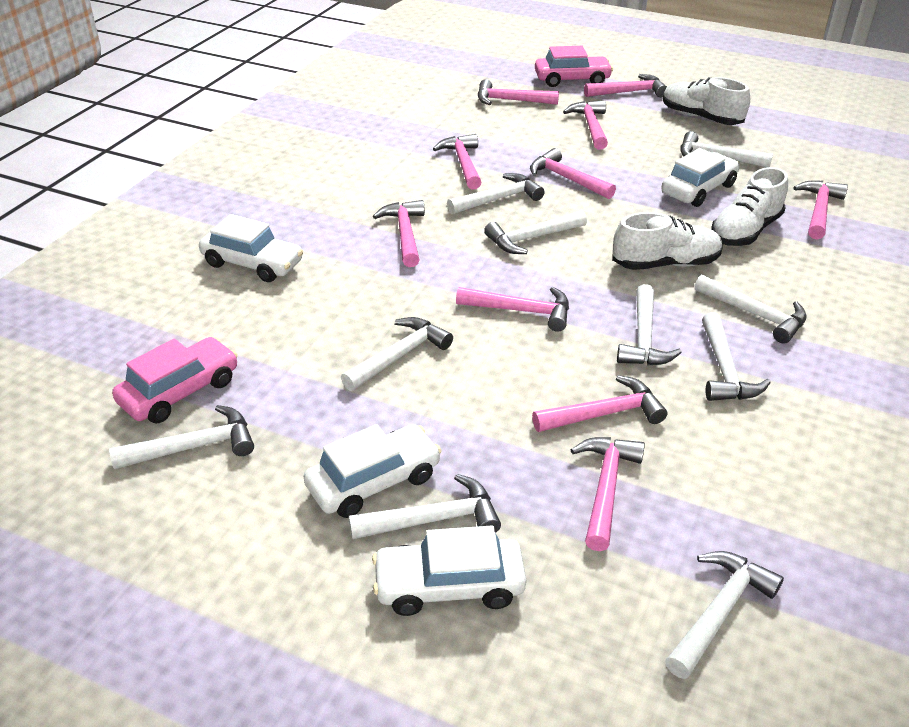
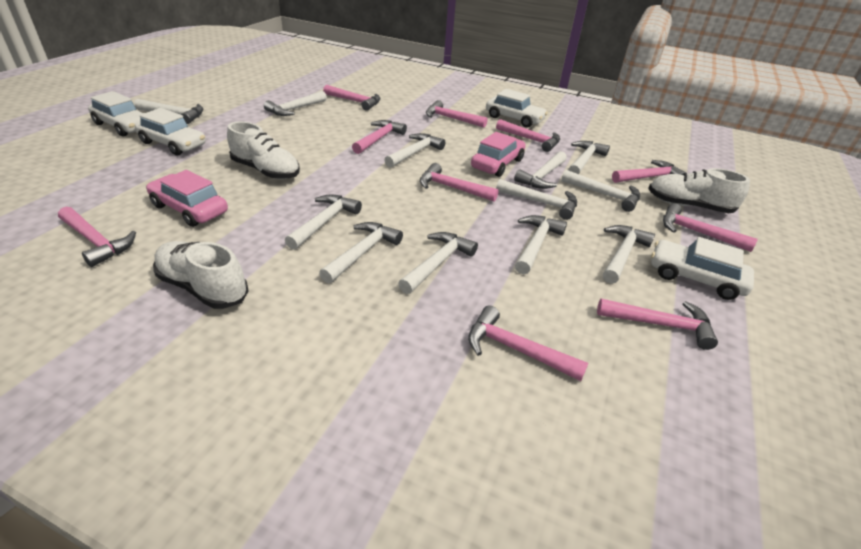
white hammer: 10 -> 12

